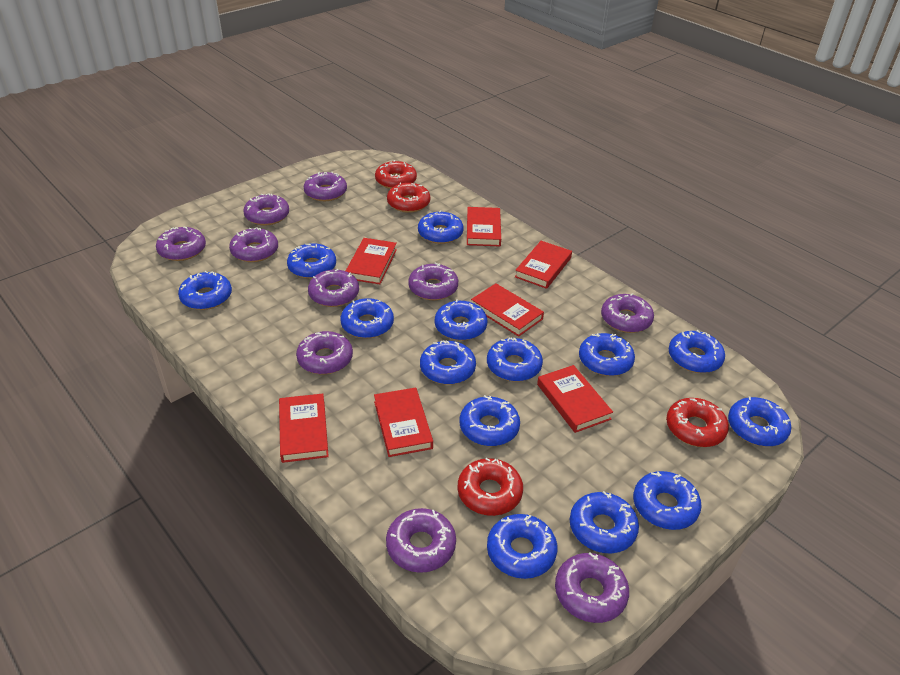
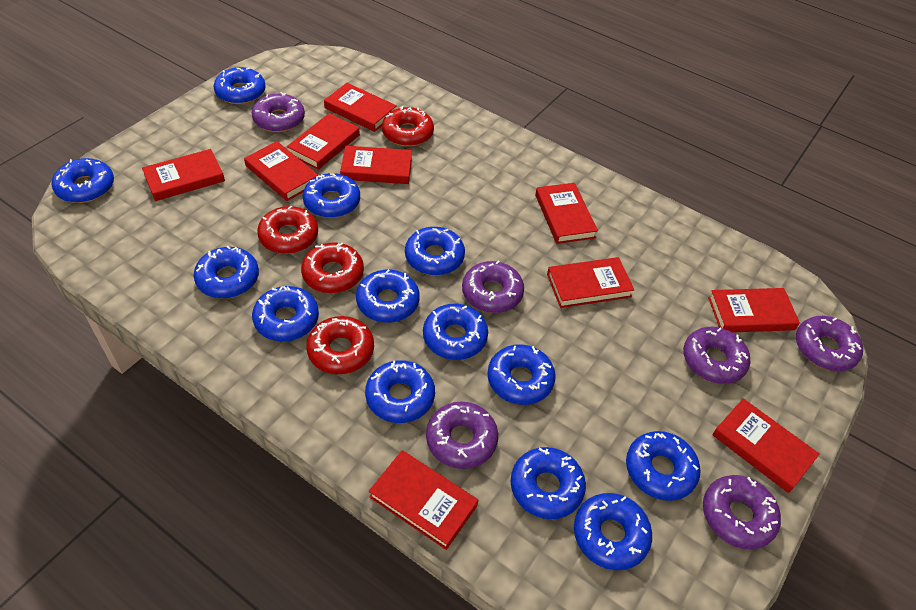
blue donut: 14 -> 13
purple donut: 10 -> 6
red book: 7 -> 10

